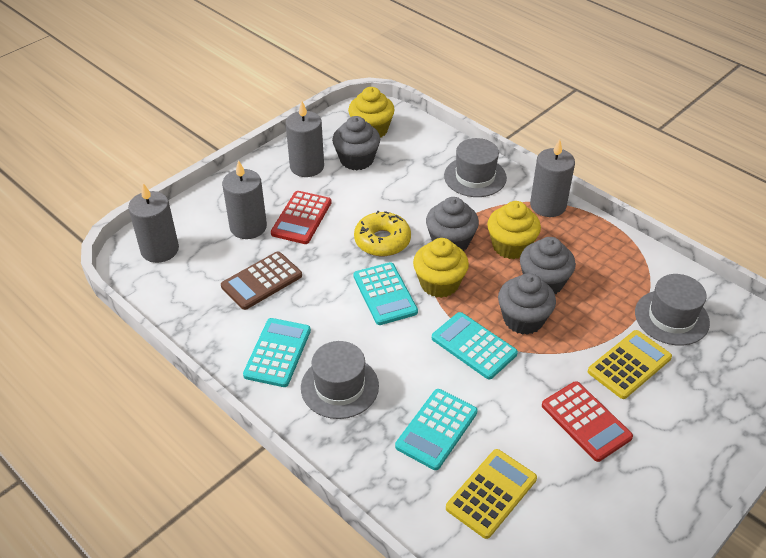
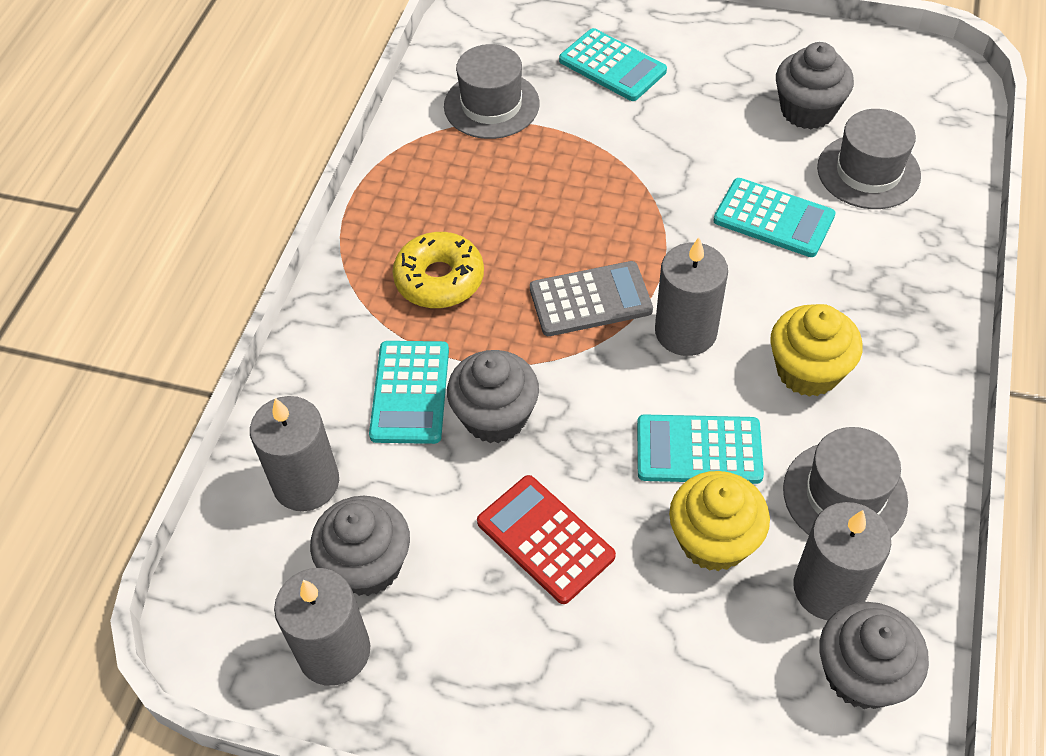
brown calculator: 1 -> 0
grey calculator: 0 -> 1
red calculator: 2 -> 1
yellow calculator: 2 -> 0
yellow cupcake: 3 -> 2

